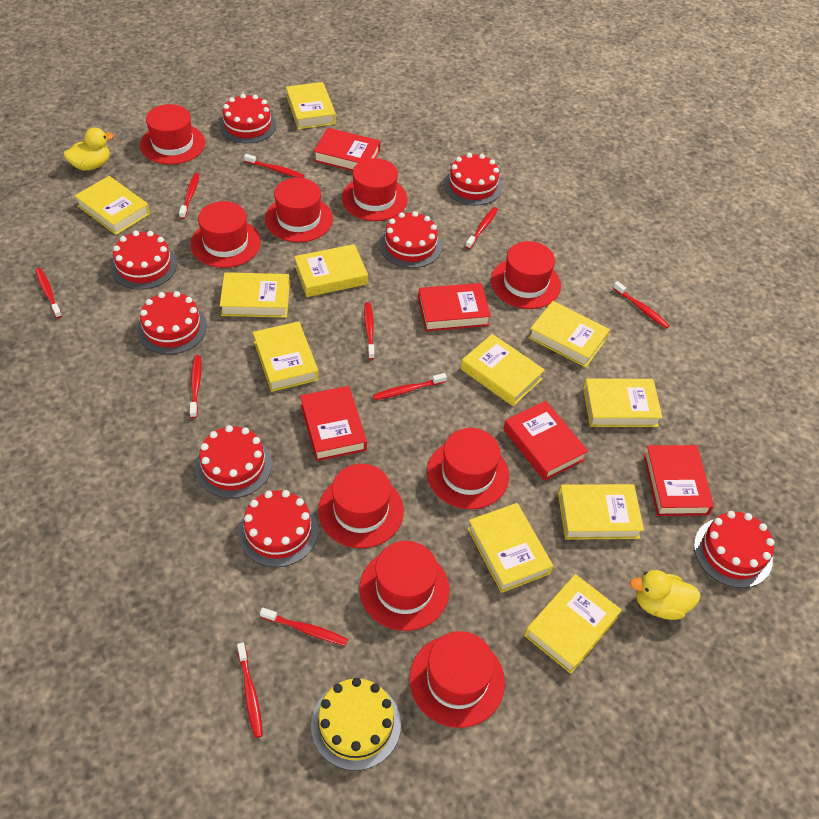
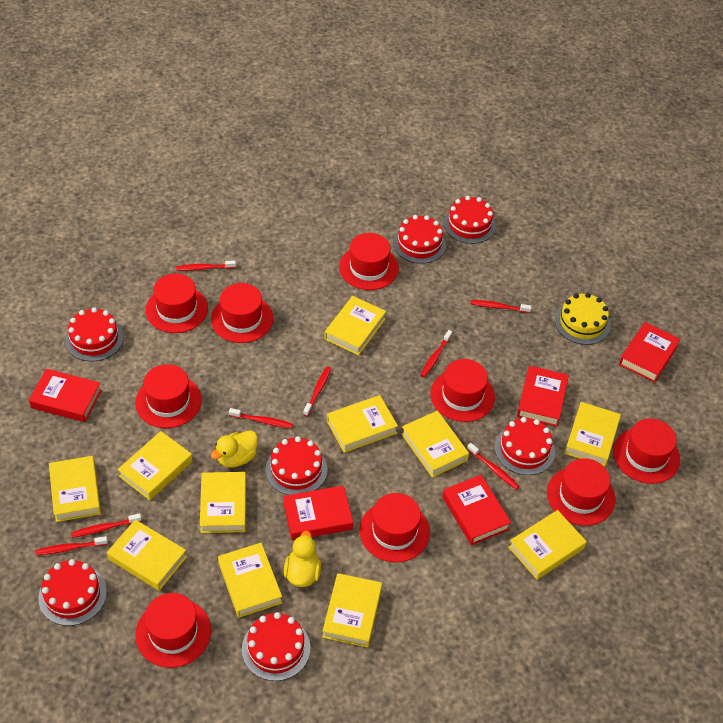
red cake: 8 -> 7
red toothbrush: 10 -> 8

